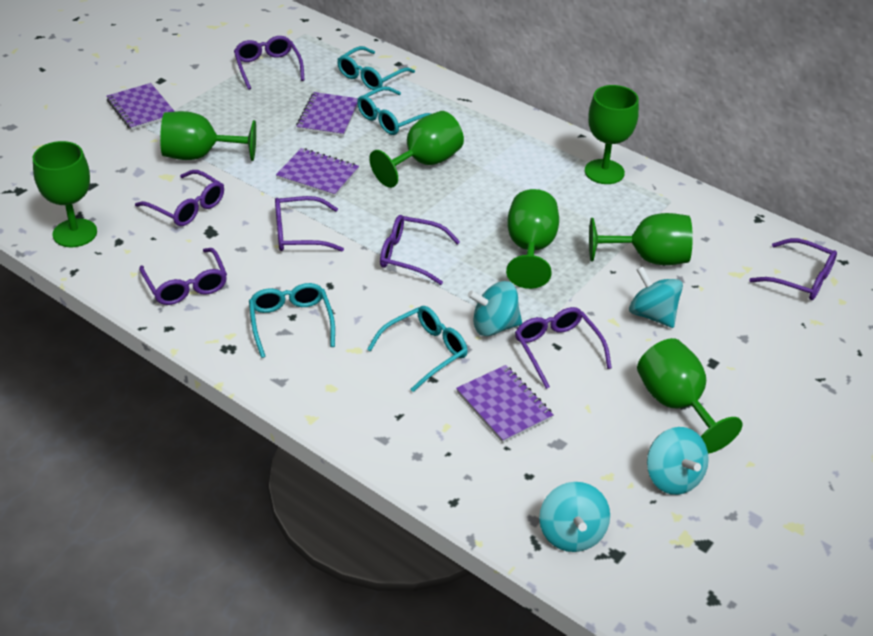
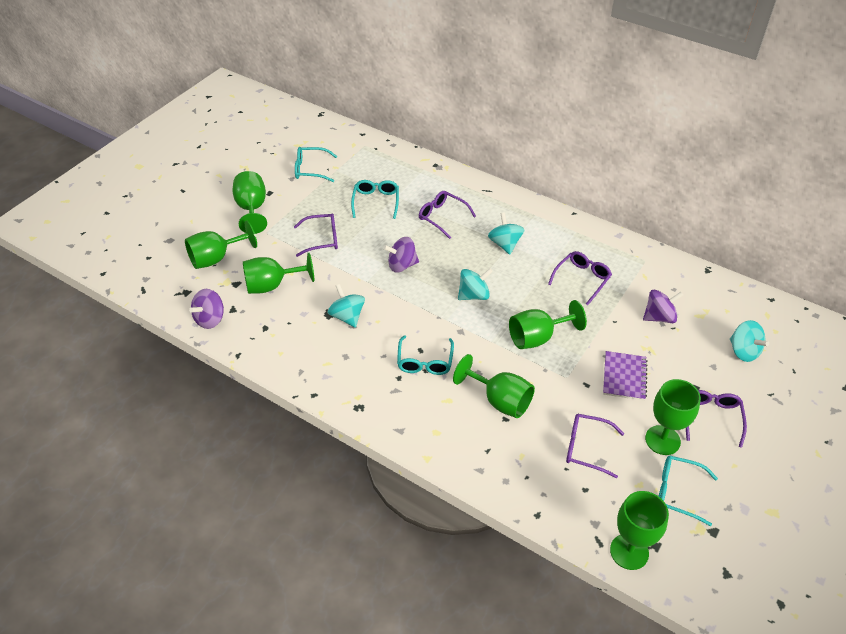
purple glasses: 7 -> 5
purple notebook: 4 -> 1
purple spinning top: 0 -> 3

